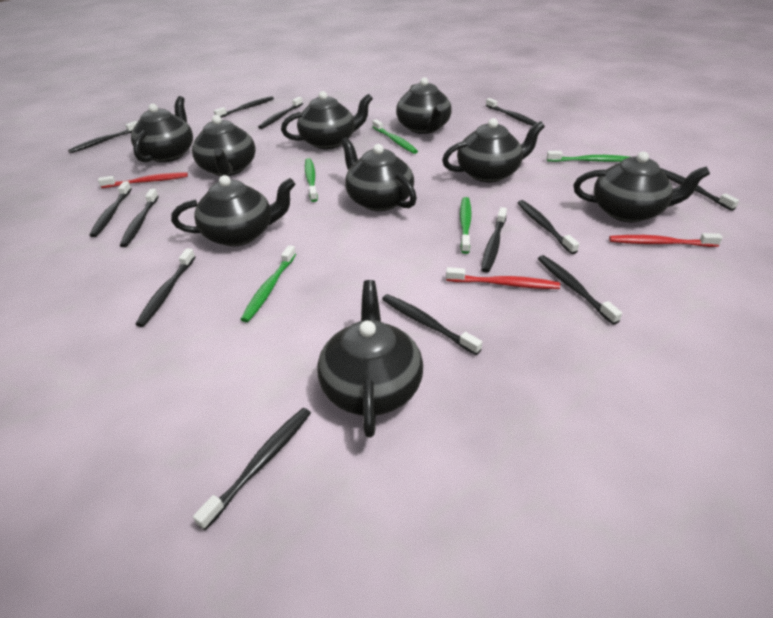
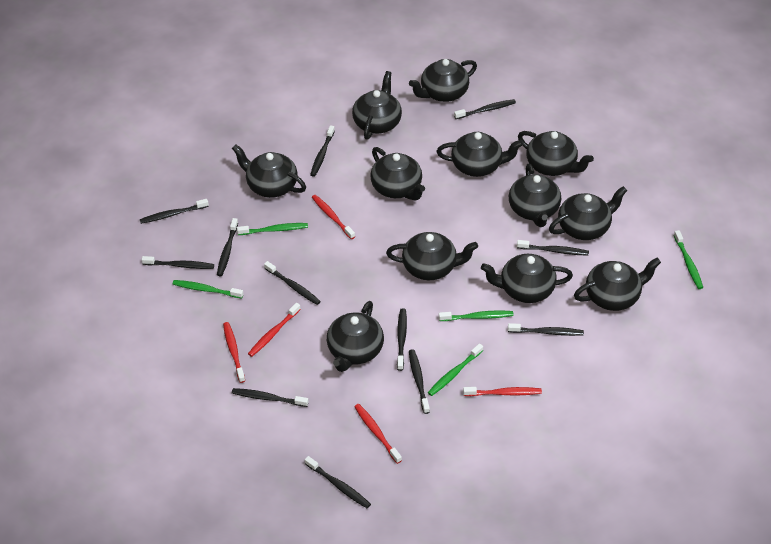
black teapot: 9 -> 12
black toothbrush: 13 -> 12
red toothbrush: 3 -> 5

